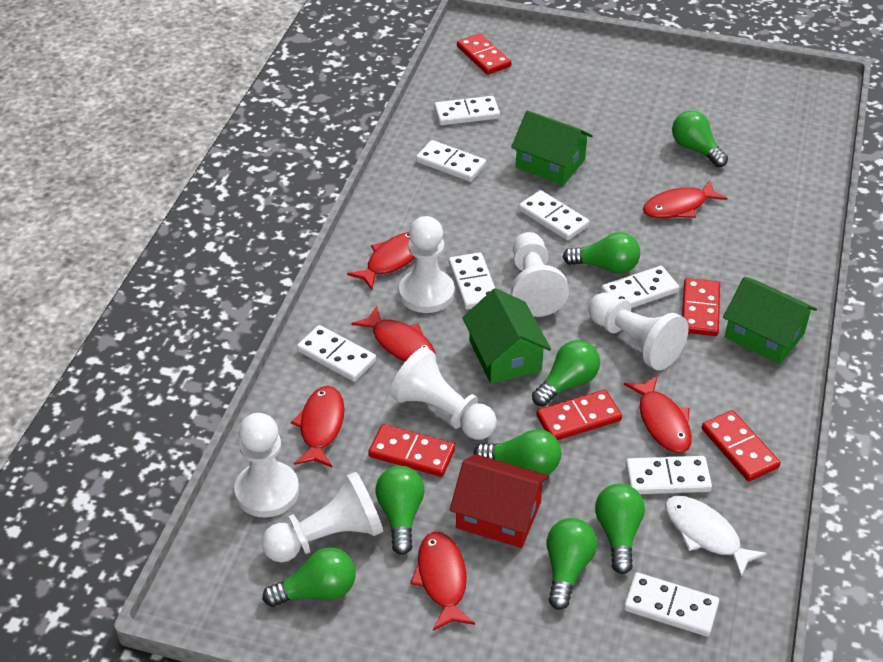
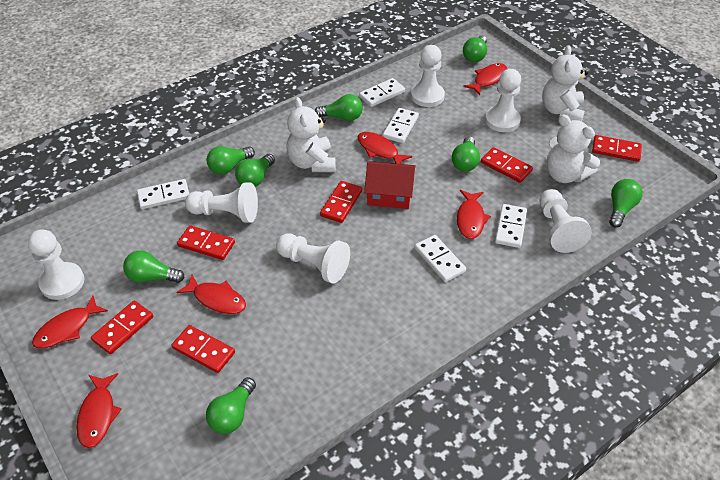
green house: 3 -> 0
red domino: 5 -> 6
white domino: 8 -> 5
white fish: 1 -> 0
white teddy bear: 0 -> 3

